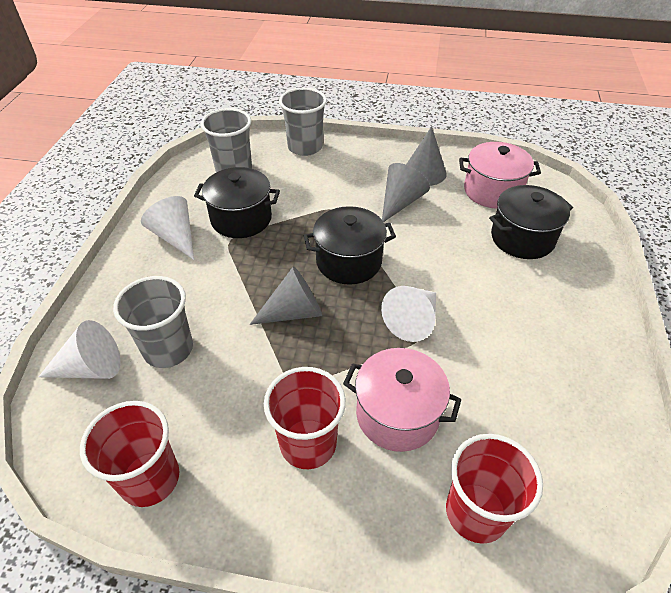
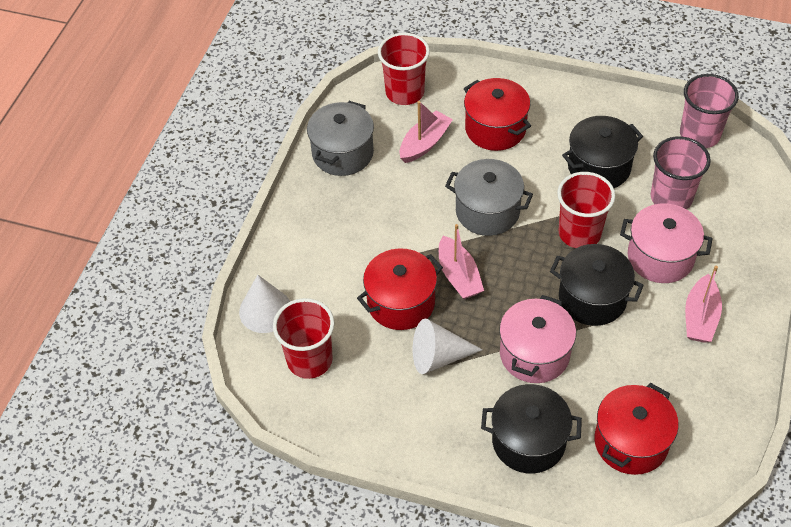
grey cone: 3 -> 0
grey cup: 3 -> 0
grey pot: 0 -> 2
pink boat: 0 -> 3
pink cup: 0 -> 2
red pot: 0 -> 3
white cone: 3 -> 2

